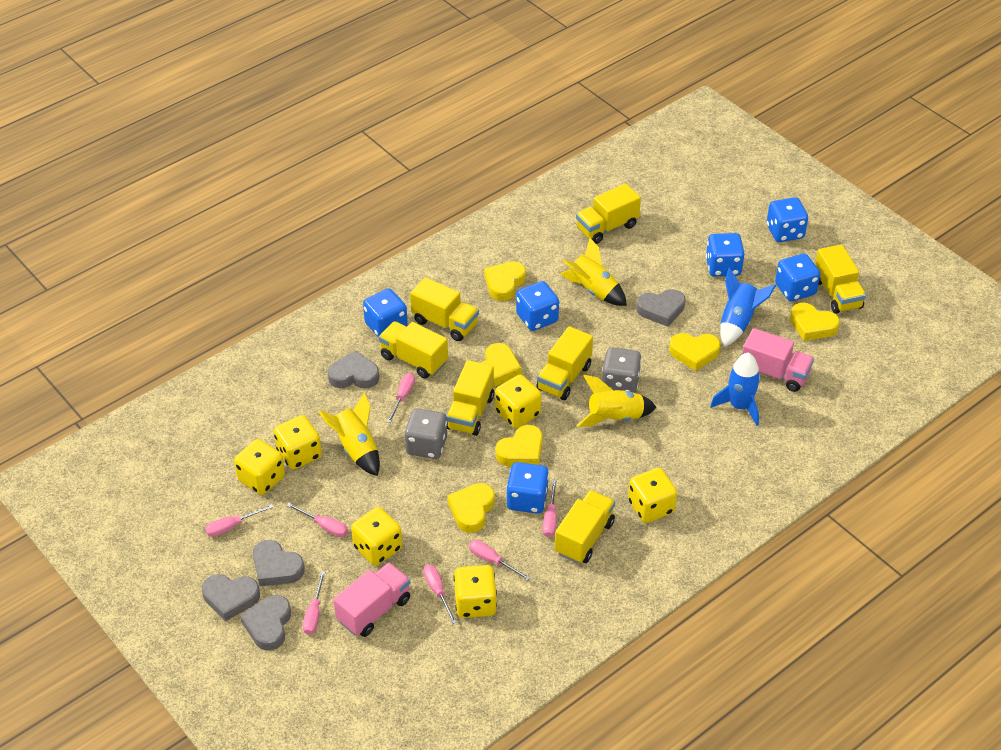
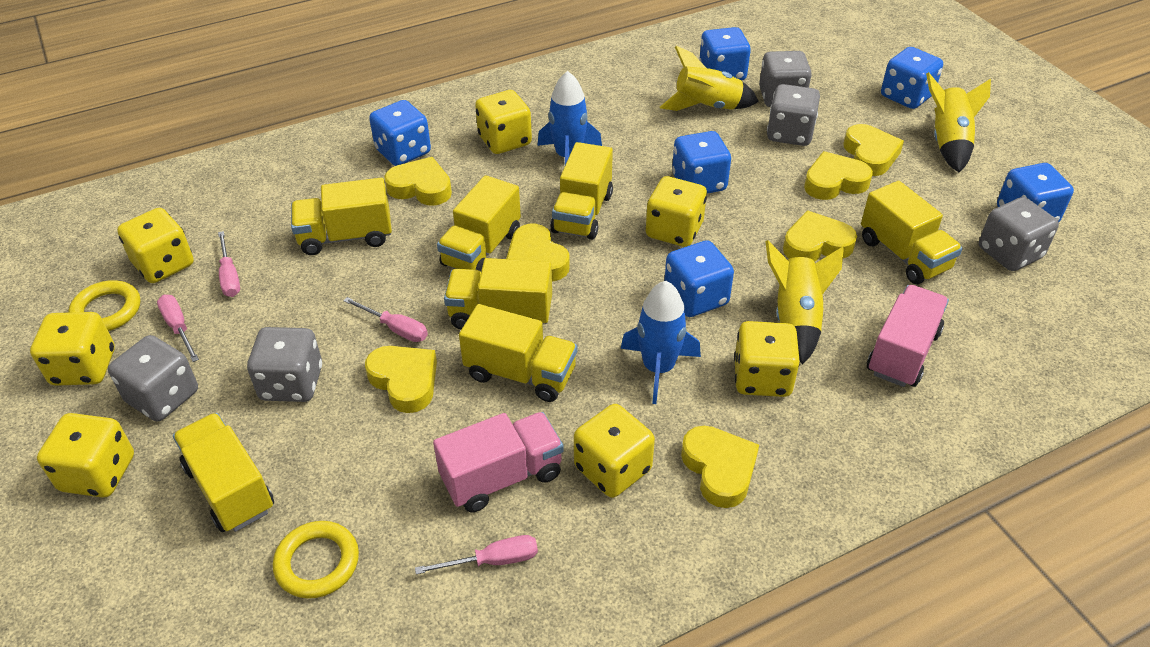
grey dice: 2 -> 5
grey heart: 5 -> 0
pink screwdriver: 7 -> 4
yellow dice: 6 -> 7
yellow heart: 6 -> 7
yellow ring: 0 -> 2

